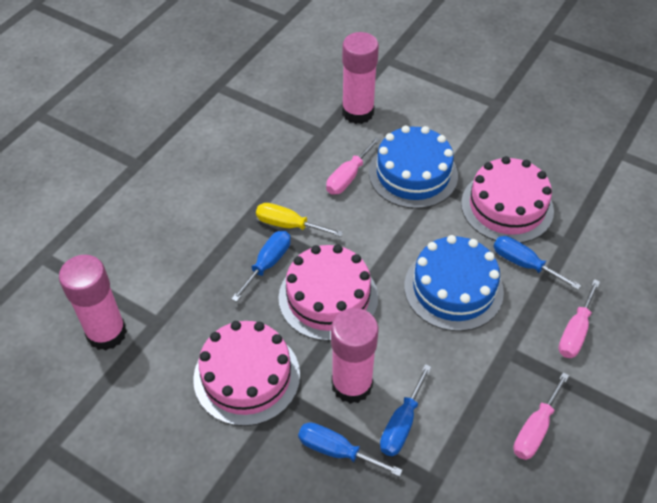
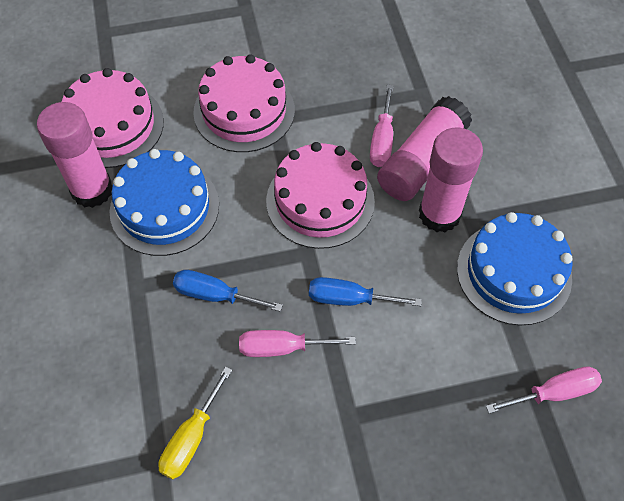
blue screwdriver: 4 -> 2

